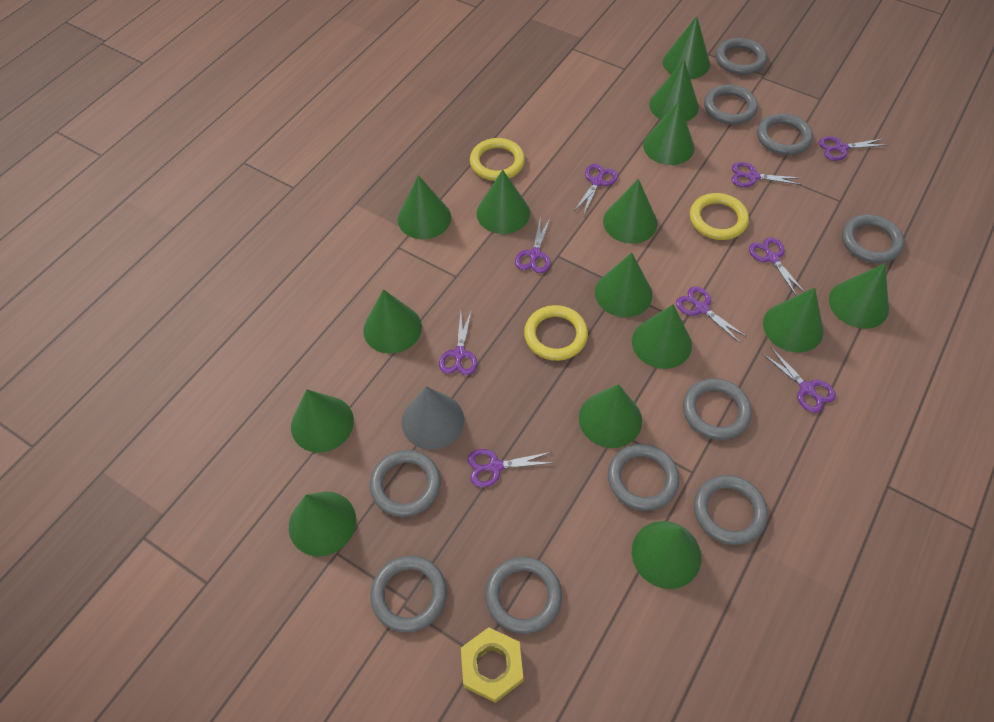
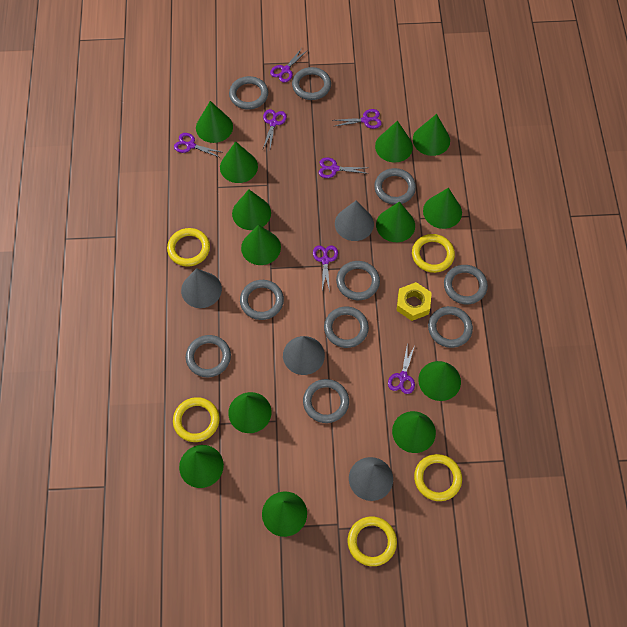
green cone: 15 -> 13
grey cone: 1 -> 4
purple scissors: 9 -> 7
yellow ring: 3 -> 5

